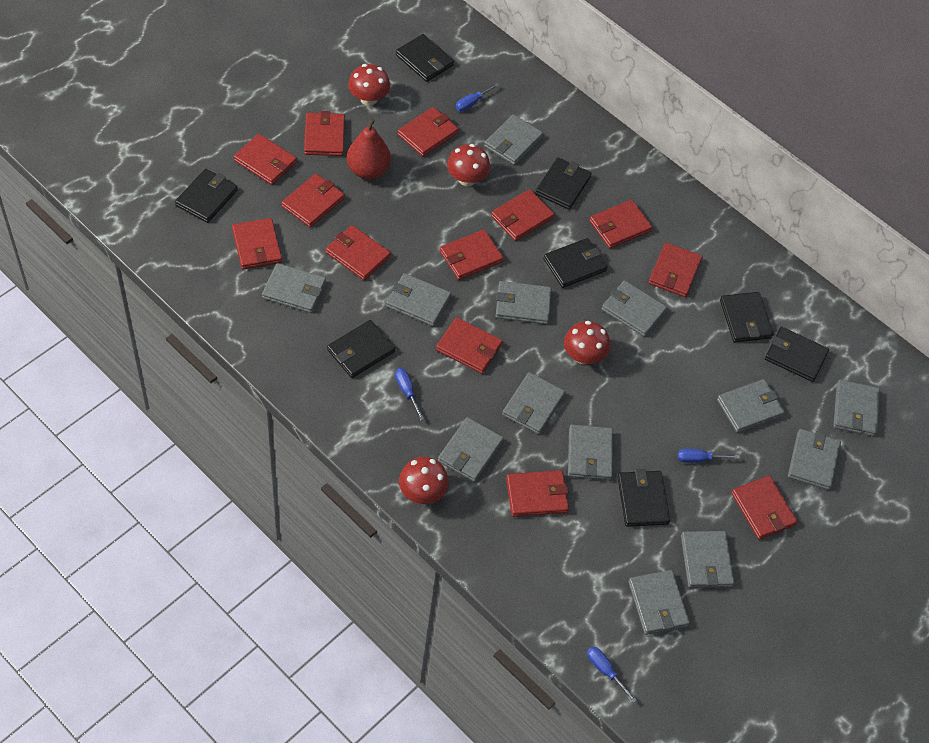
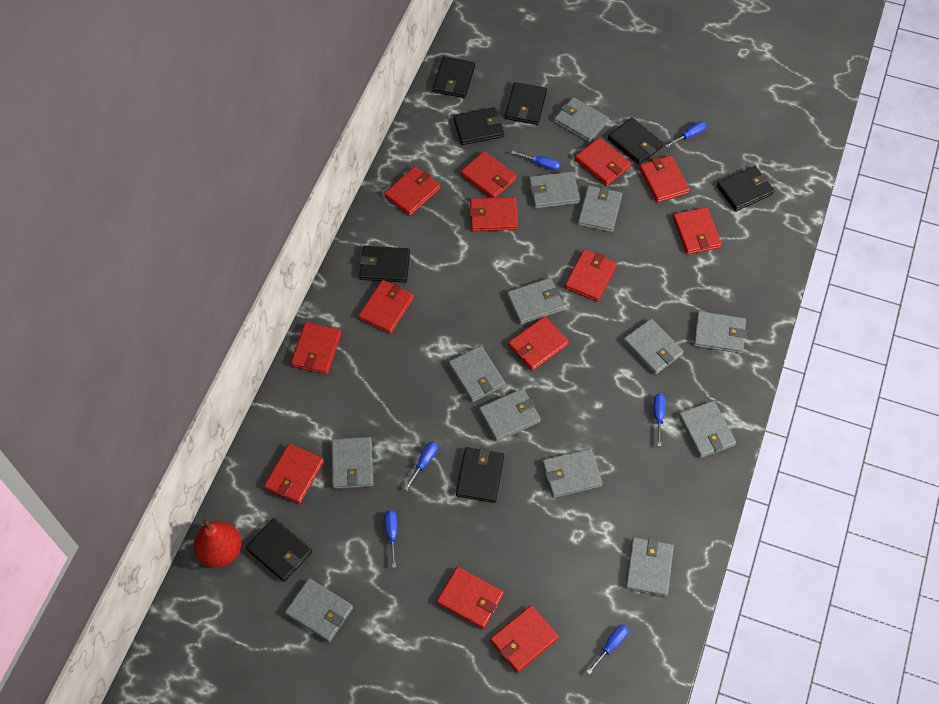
blue screwdriver: 4 -> 6
red mushroom: 4 -> 0

